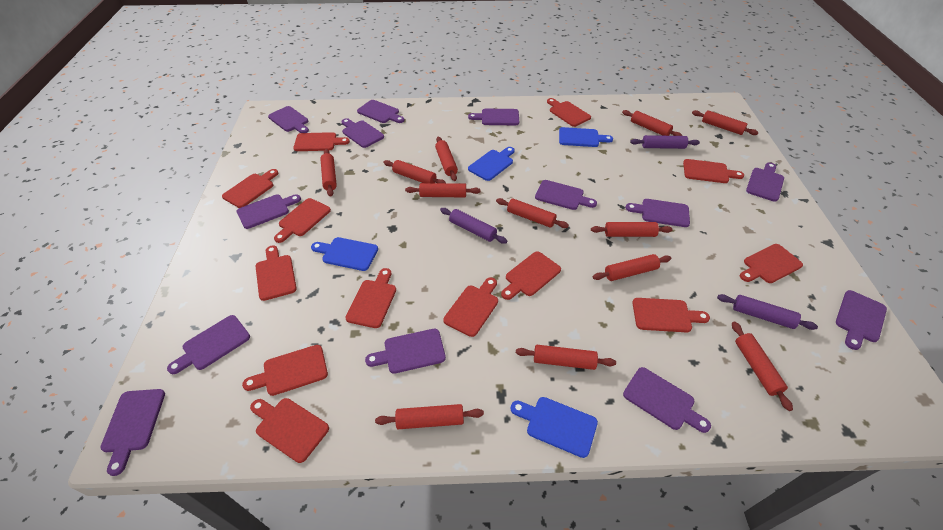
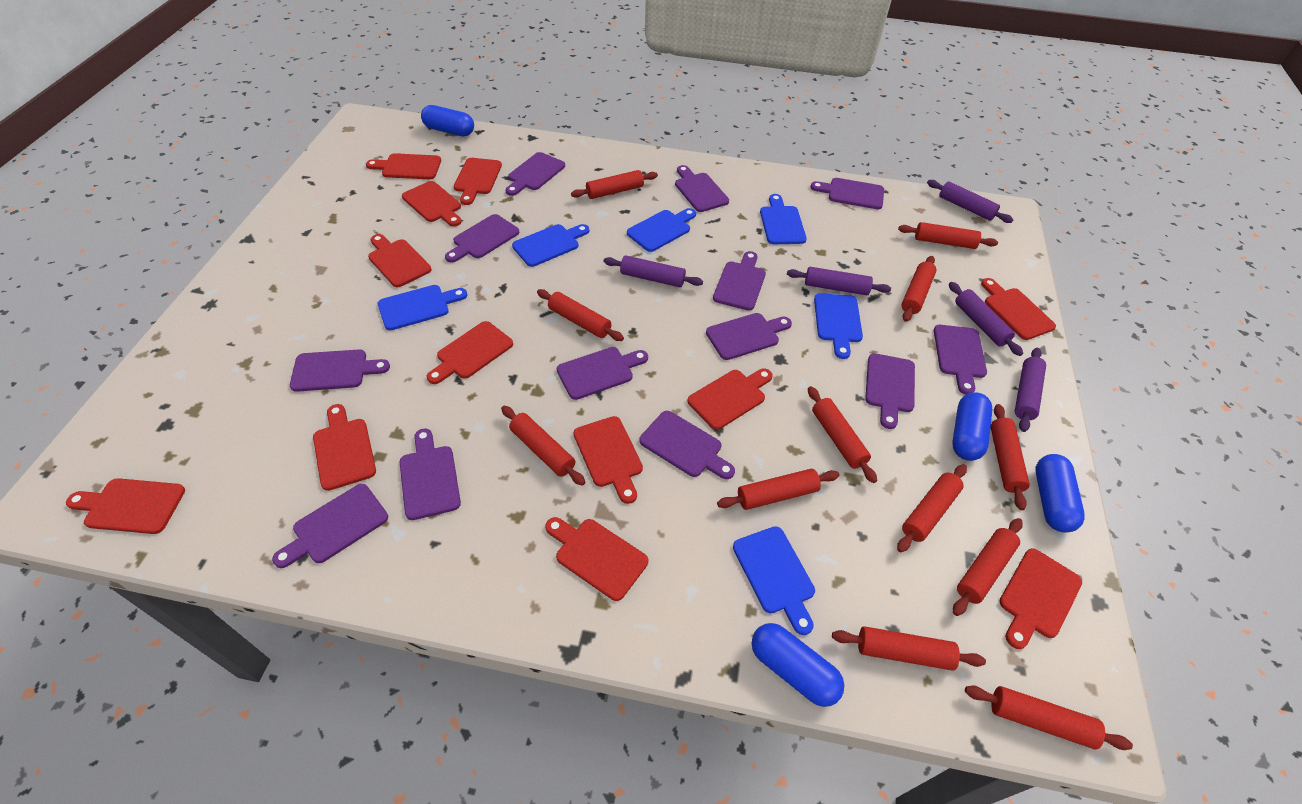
blue capsule: 0 -> 4
blue cutting board: 4 -> 6
purple rolling pin: 3 -> 5
red cutting board: 13 -> 12

